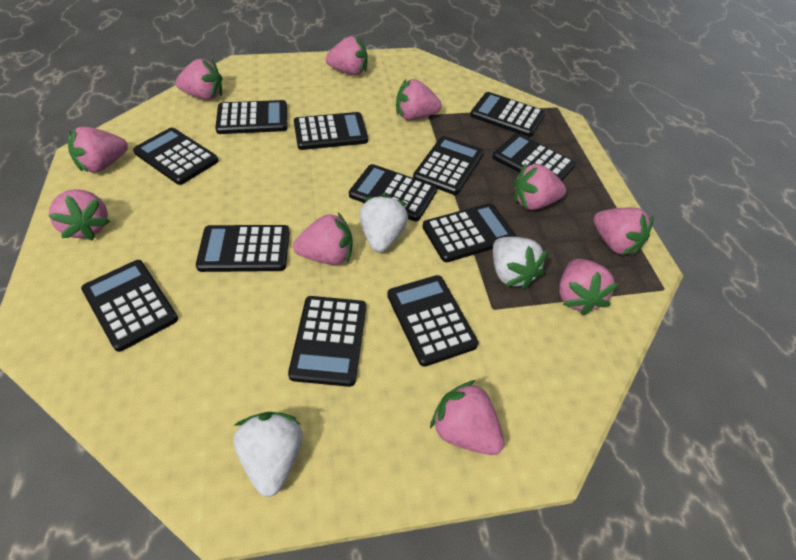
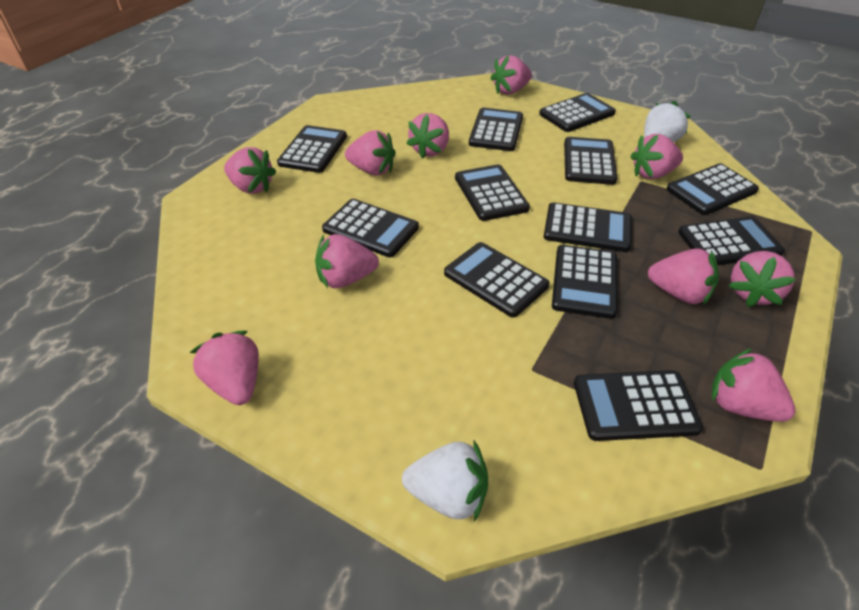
white strawberry: 3 -> 2

